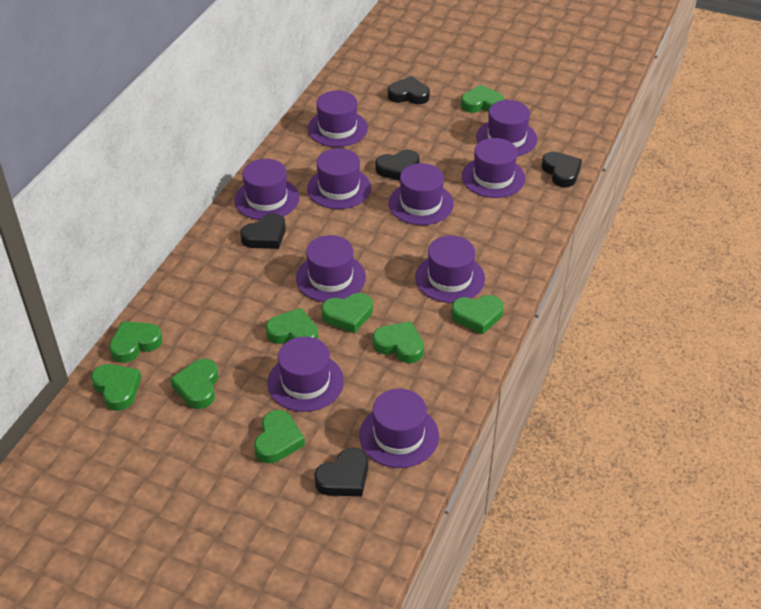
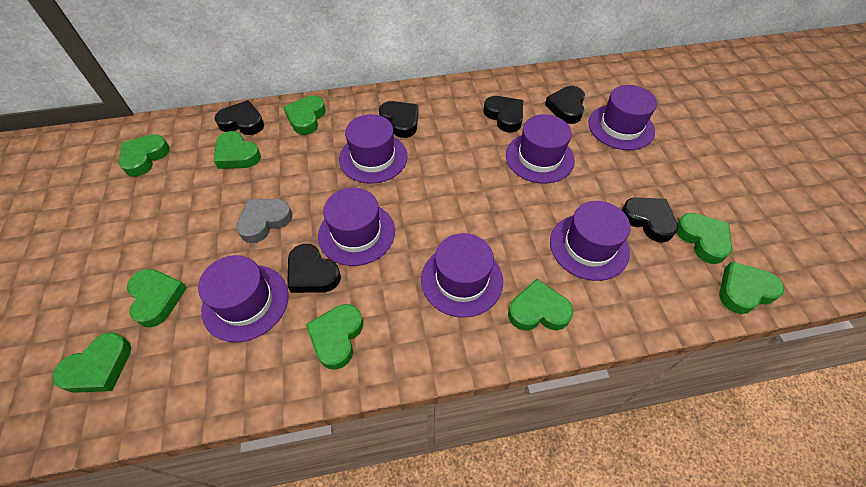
black heart: 5 -> 6
grey heart: 0 -> 1
purple hat: 10 -> 7

